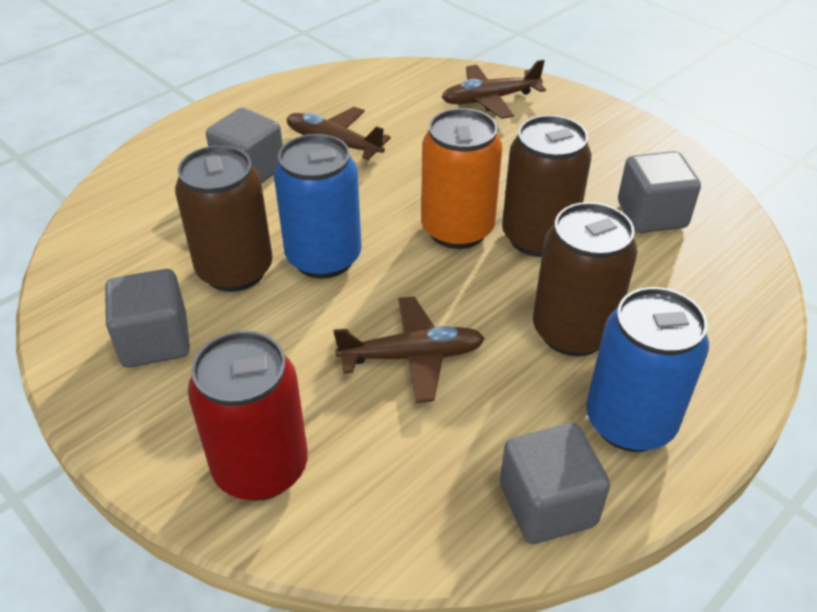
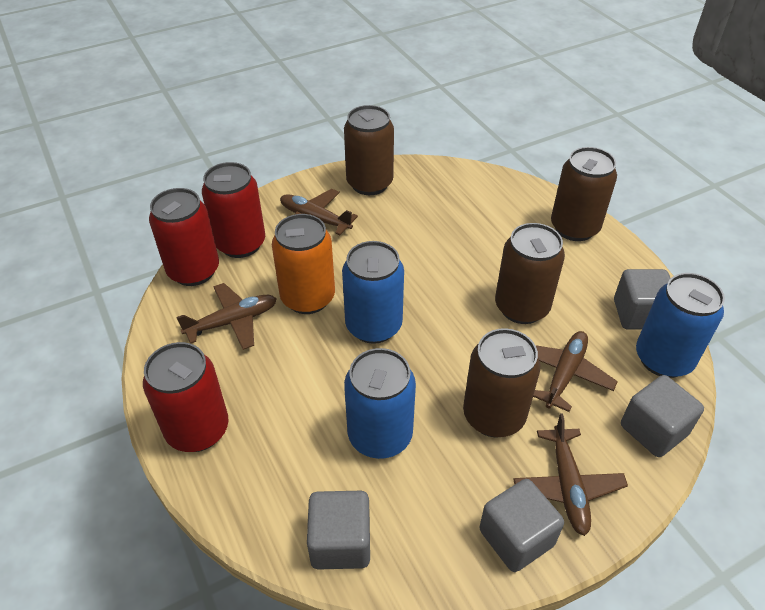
blue can: 2 -> 3
brown can: 3 -> 4
brown plane: 3 -> 4
red can: 1 -> 3

